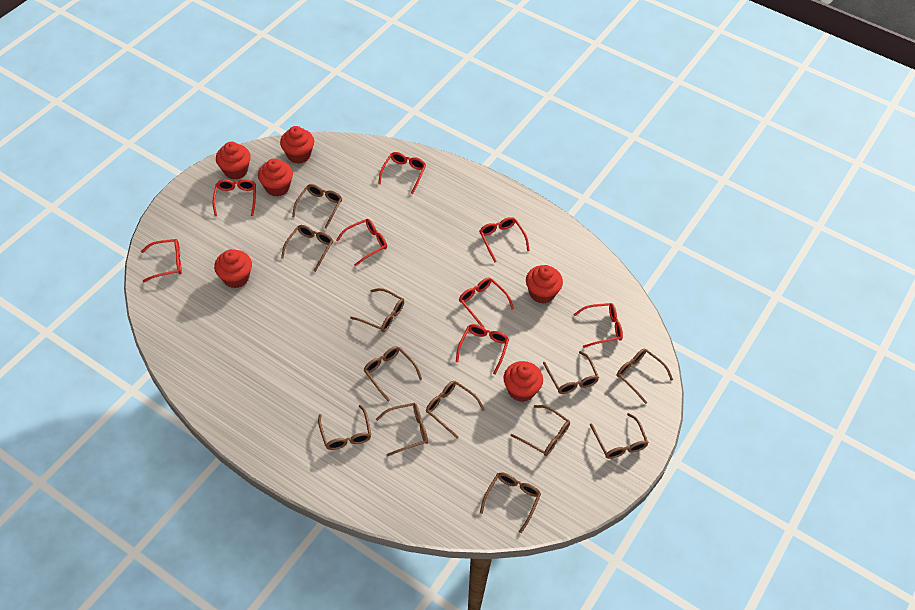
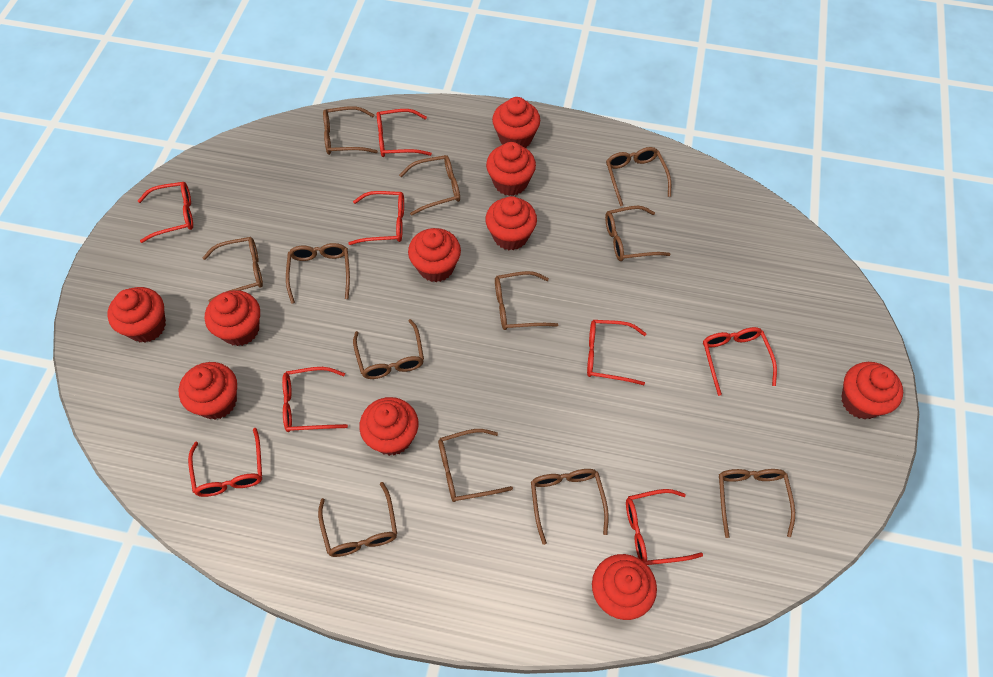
red cupcake: 6 -> 10

